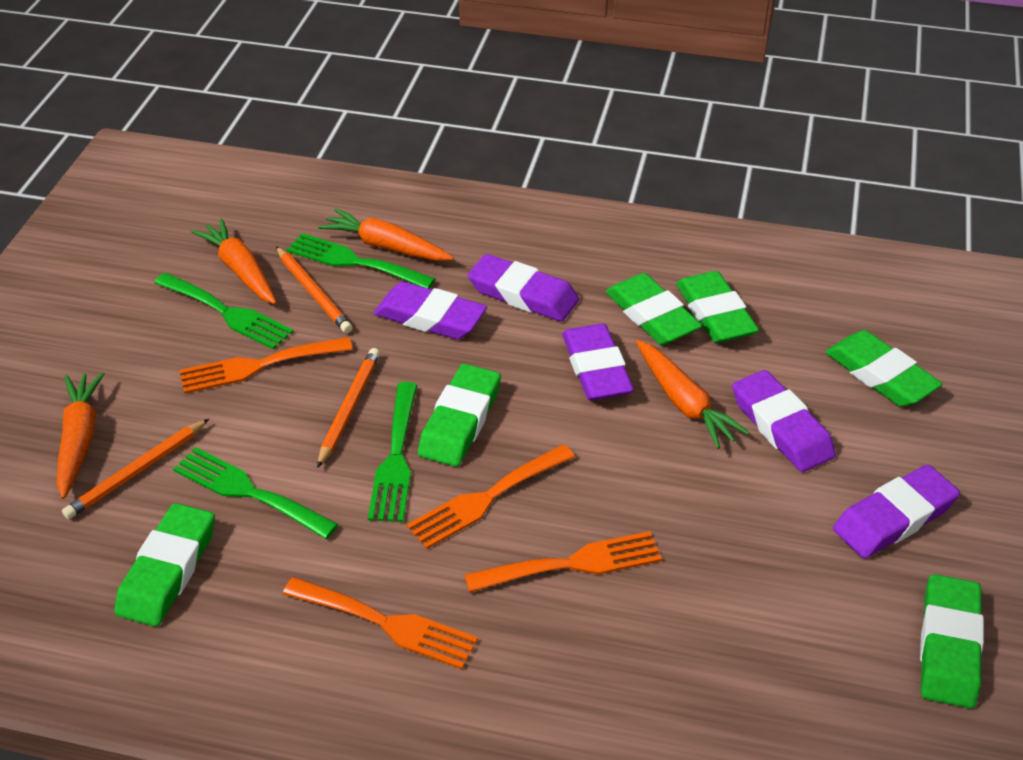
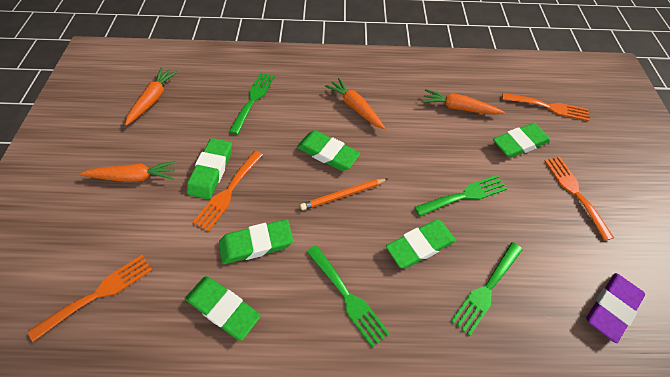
orange pencil: 3 -> 1
purple eraser: 5 -> 1

